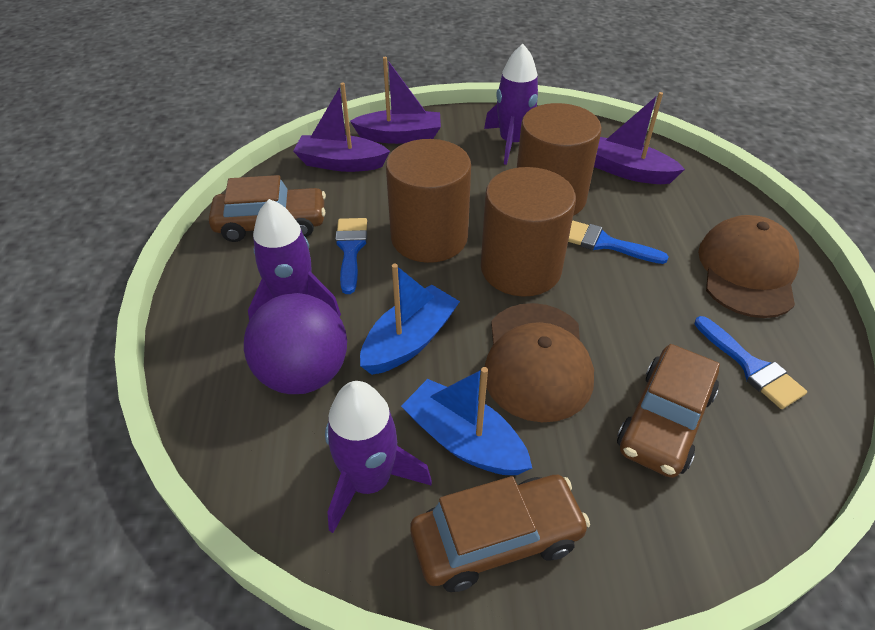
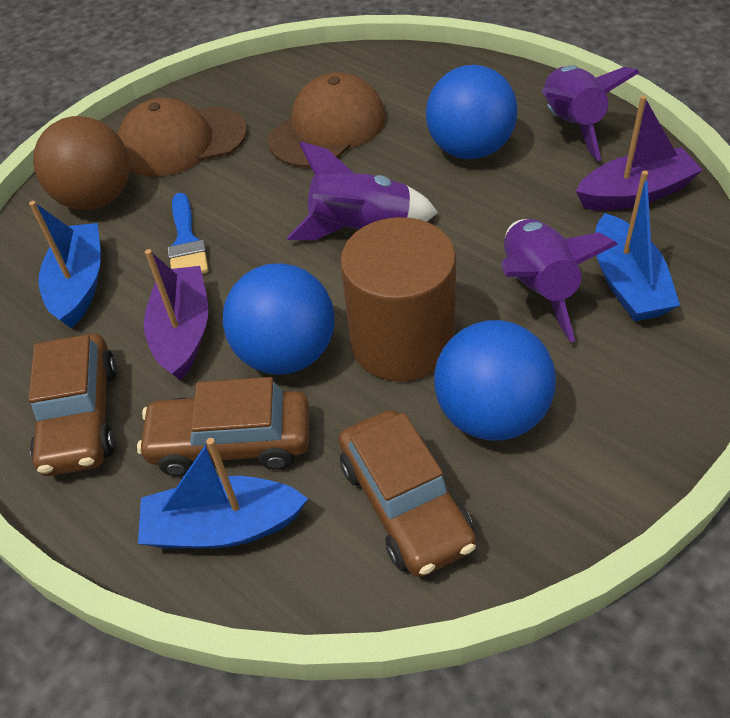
blue ball: 0 -> 3
blue boat: 2 -> 3
blue brush: 3 -> 1
brown ball: 0 -> 1
brown cylinder: 3 -> 1
purple ball: 1 -> 0
purple boat: 3 -> 2

